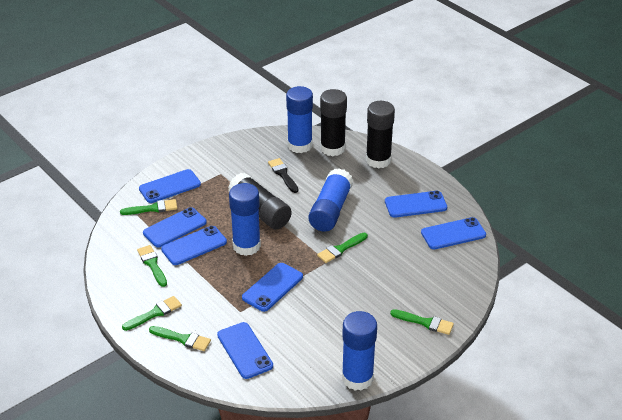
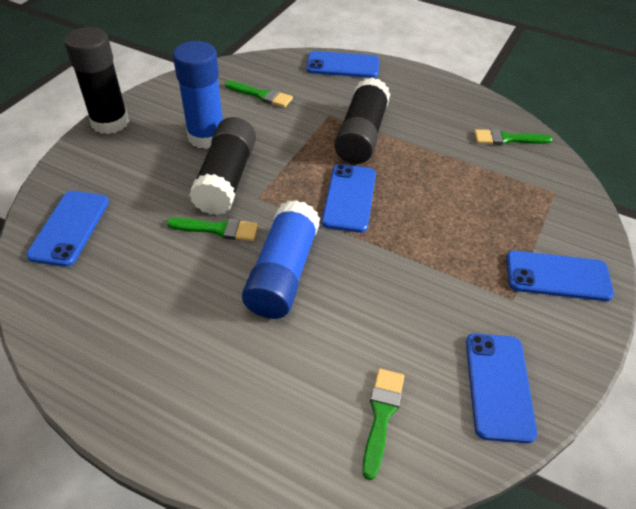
black brush: 1 -> 0
blue glue stick: 4 -> 2
blue phone: 7 -> 5
green brush: 6 -> 4

